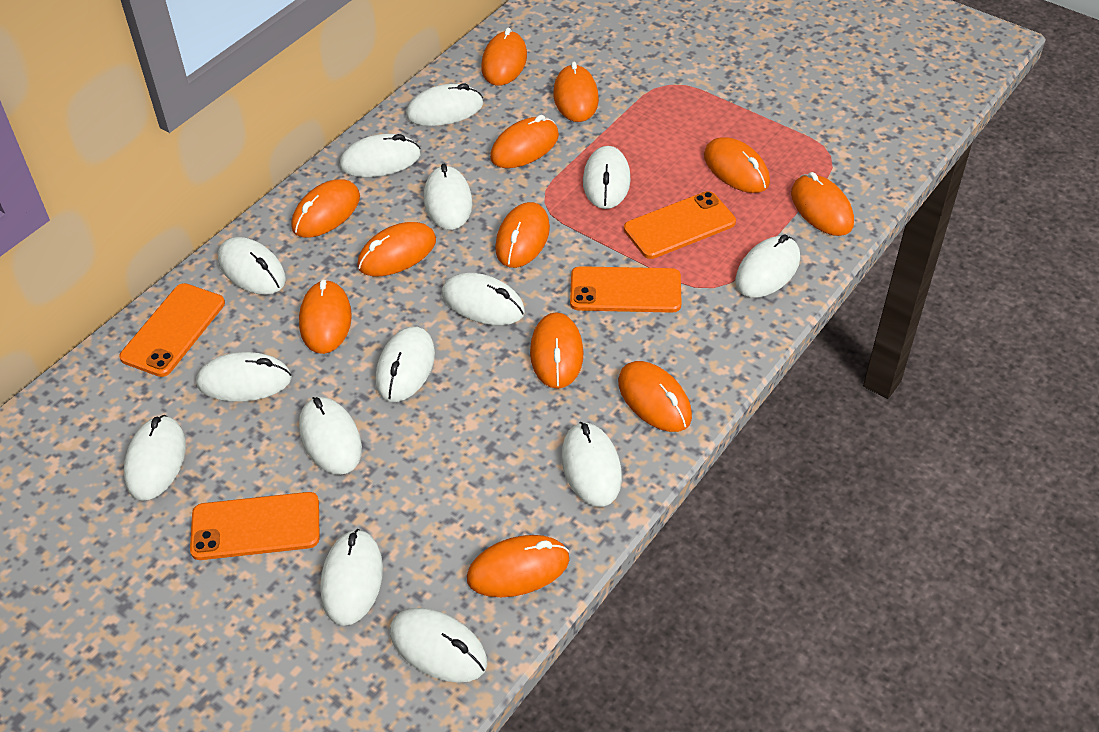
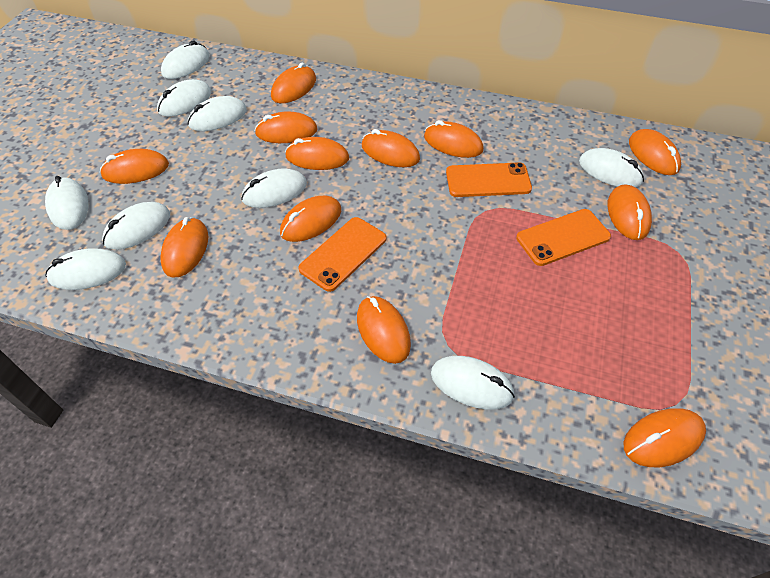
orange phone: 4 -> 3
white mouse: 14 -> 9

